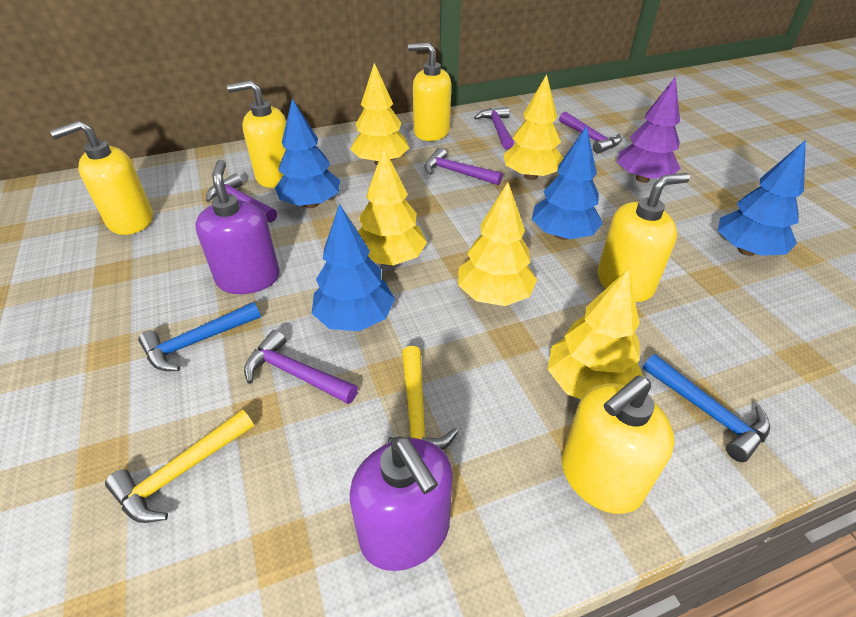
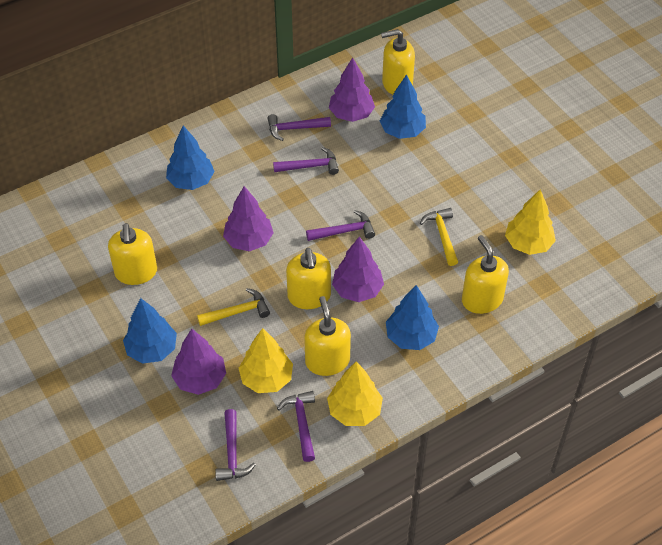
blue hammer: 2 -> 0
purple soap dispenser: 2 -> 0
purple tree: 1 -> 4
yellow tree: 5 -> 3

